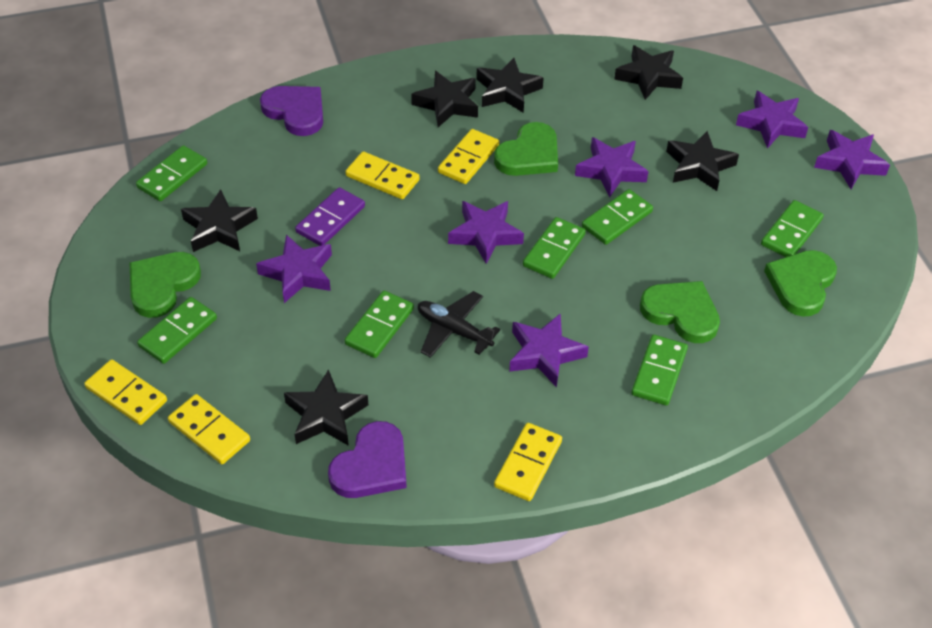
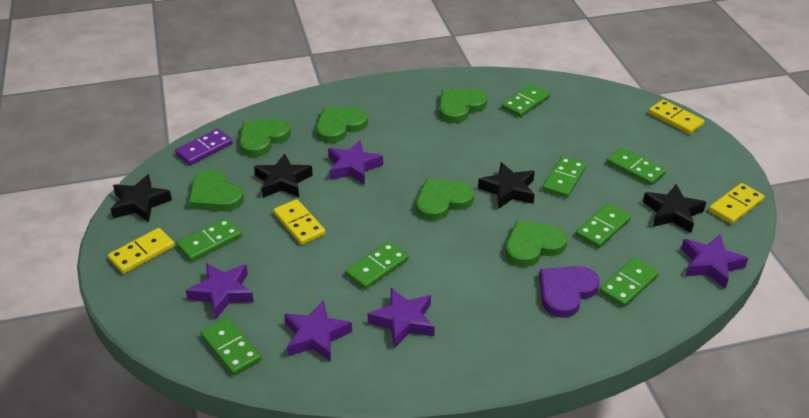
black plane: 1 -> 0
black star: 6 -> 4
green domino: 7 -> 8
green heart: 4 -> 6
purple heart: 2 -> 1
purple star: 6 -> 5
yellow domino: 5 -> 4

